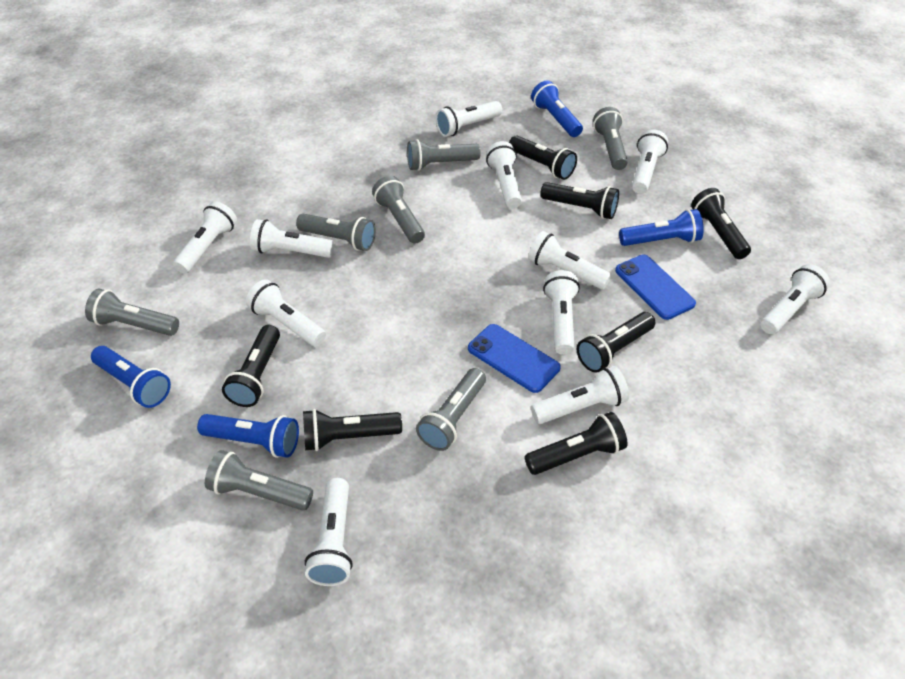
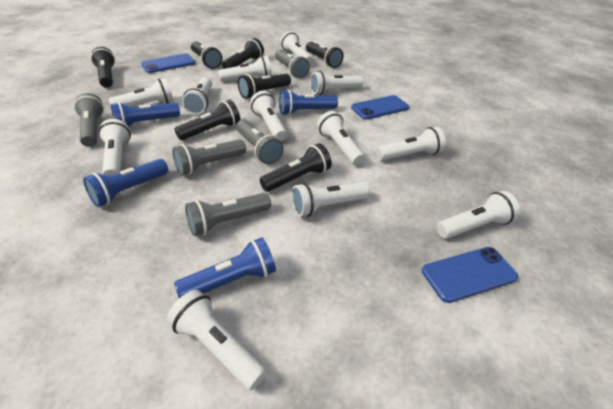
blue phone: 2 -> 3
grey flashlight: 7 -> 5
white flashlight: 11 -> 12

